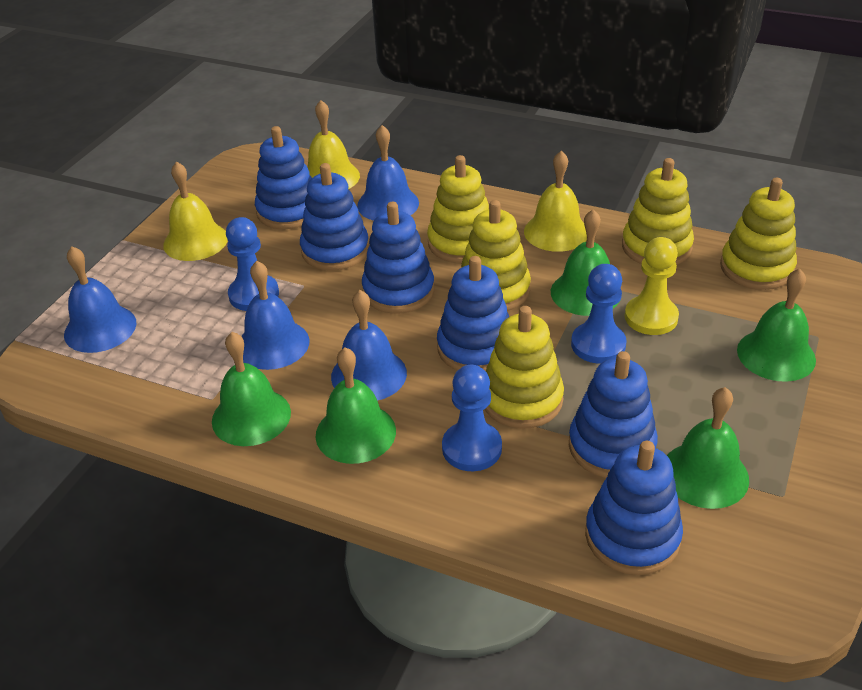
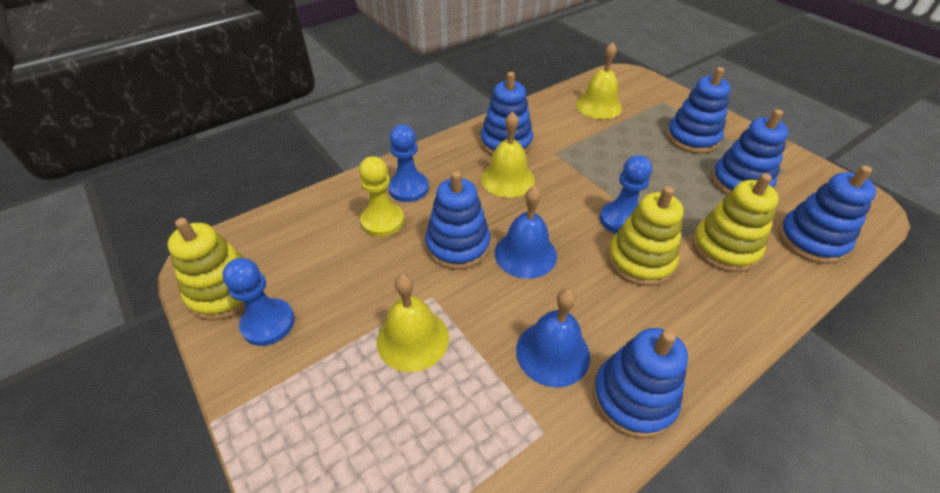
blue bell: 4 -> 2
green bell: 5 -> 0
yellow stacking toy: 5 -> 3

